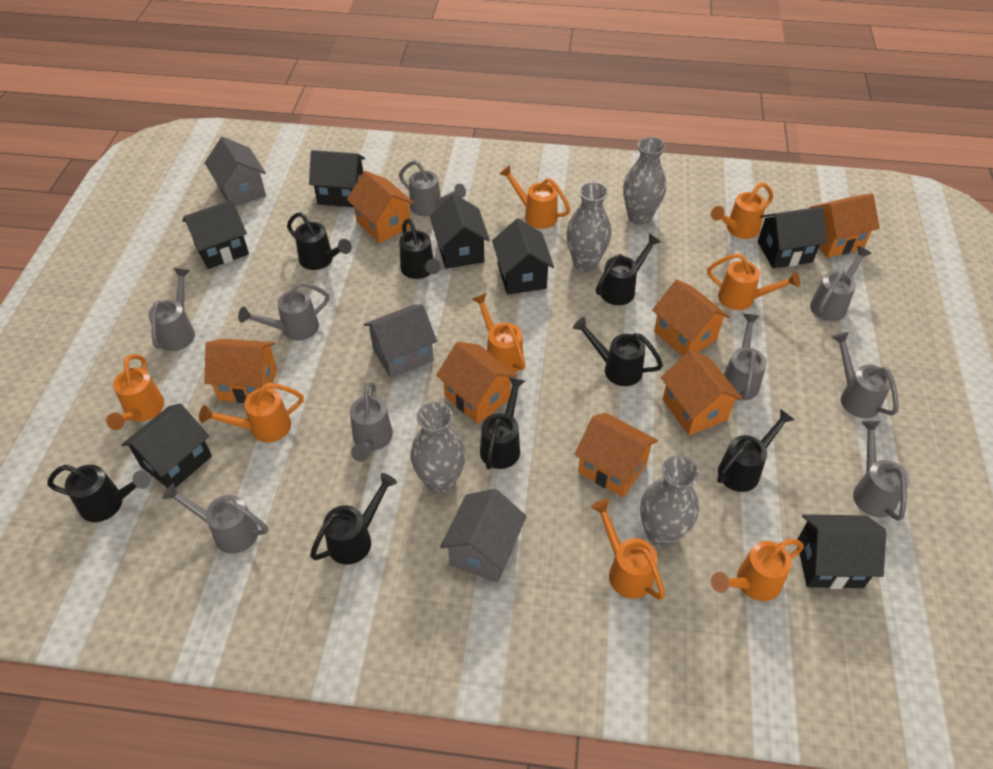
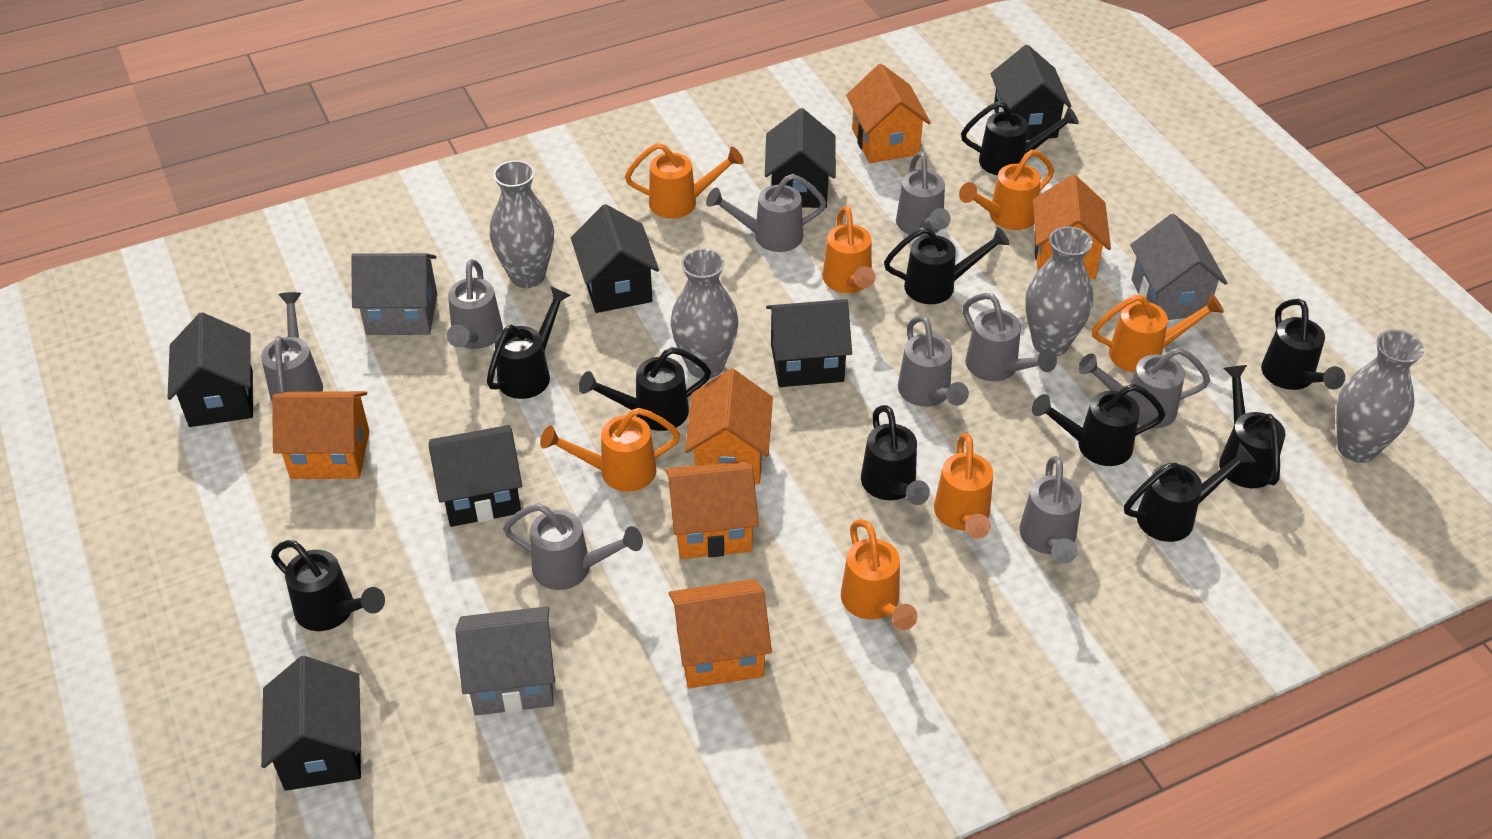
black watering can: 8 -> 10
orange house: 7 -> 6
orange watering can: 8 -> 7

